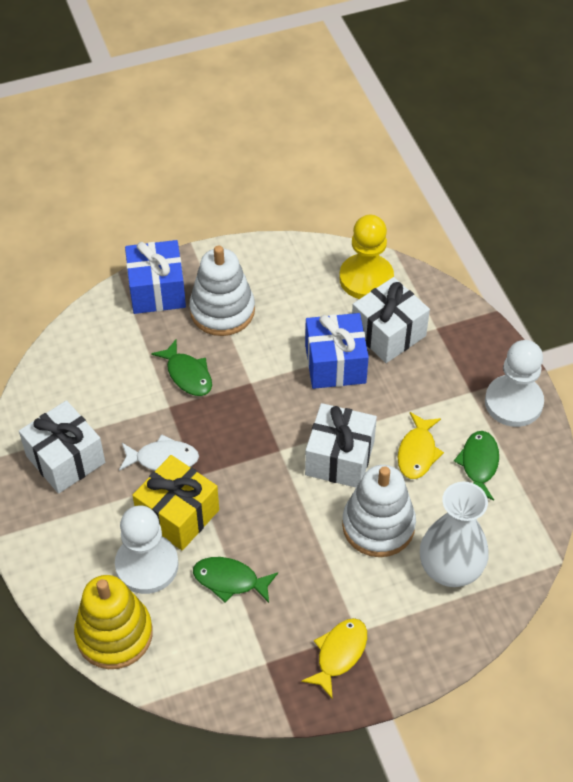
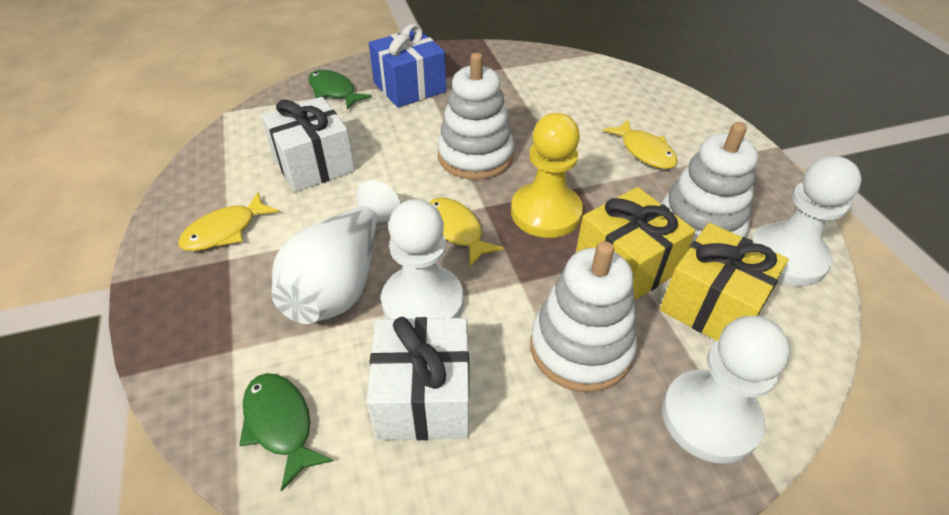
blue gift: 2 -> 1
green fish: 3 -> 2
white fish: 1 -> 0
white gift: 3 -> 2
white pawn: 2 -> 3
white stacking toy: 2 -> 3
yellow fish: 2 -> 3
yellow gift: 1 -> 2
yellow stacking toy: 1 -> 0

